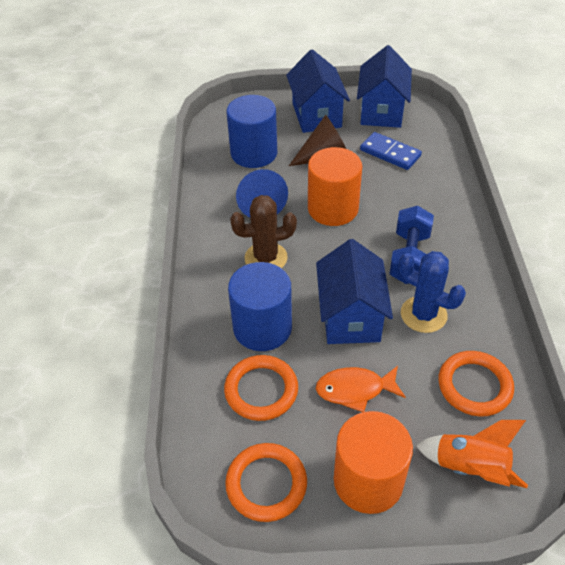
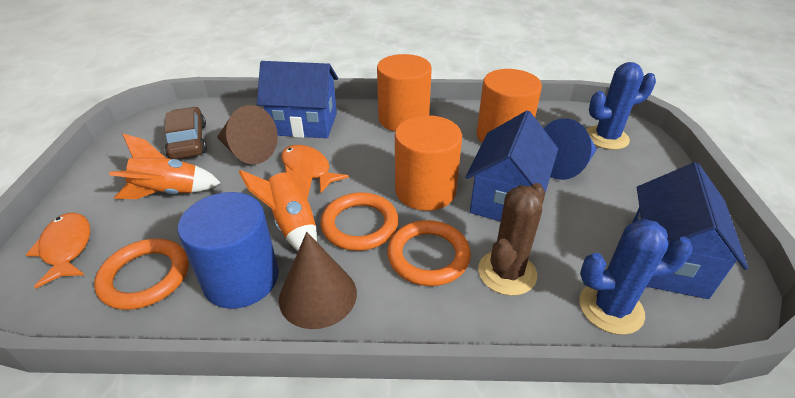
blue cactus: 1 -> 2
blue cylinder: 2 -> 1
blue domino: 1 -> 0
blue dumbbell: 1 -> 0
brown car: 0 -> 1
brown cone: 1 -> 2
orange cylinder: 2 -> 3
orange fish: 1 -> 2
orange rocket: 1 -> 2

